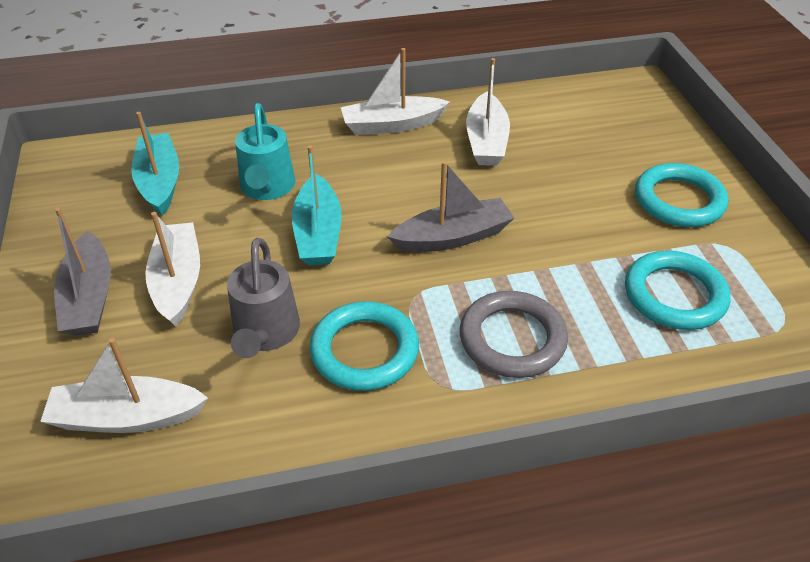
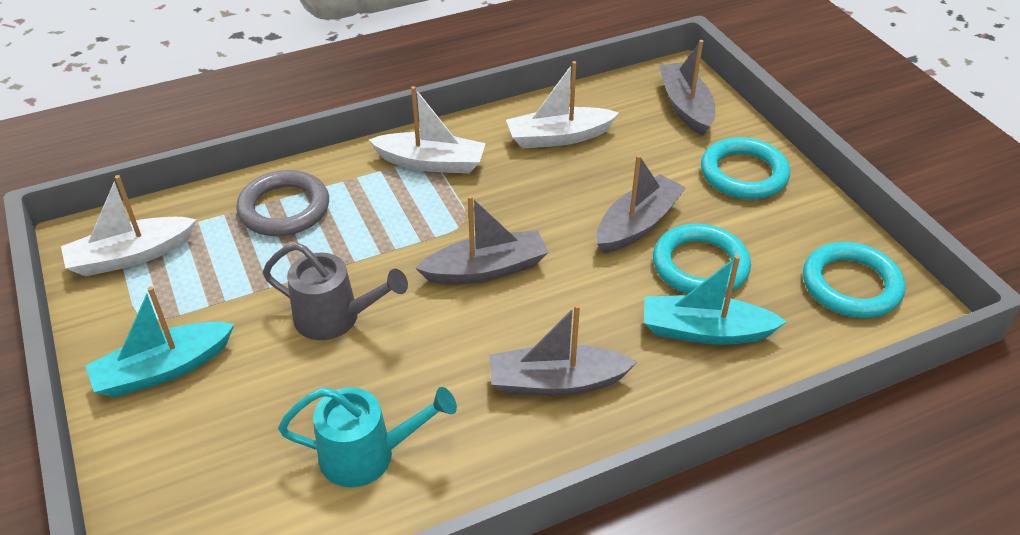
grey boat: 2 -> 4
white boat: 4 -> 3

